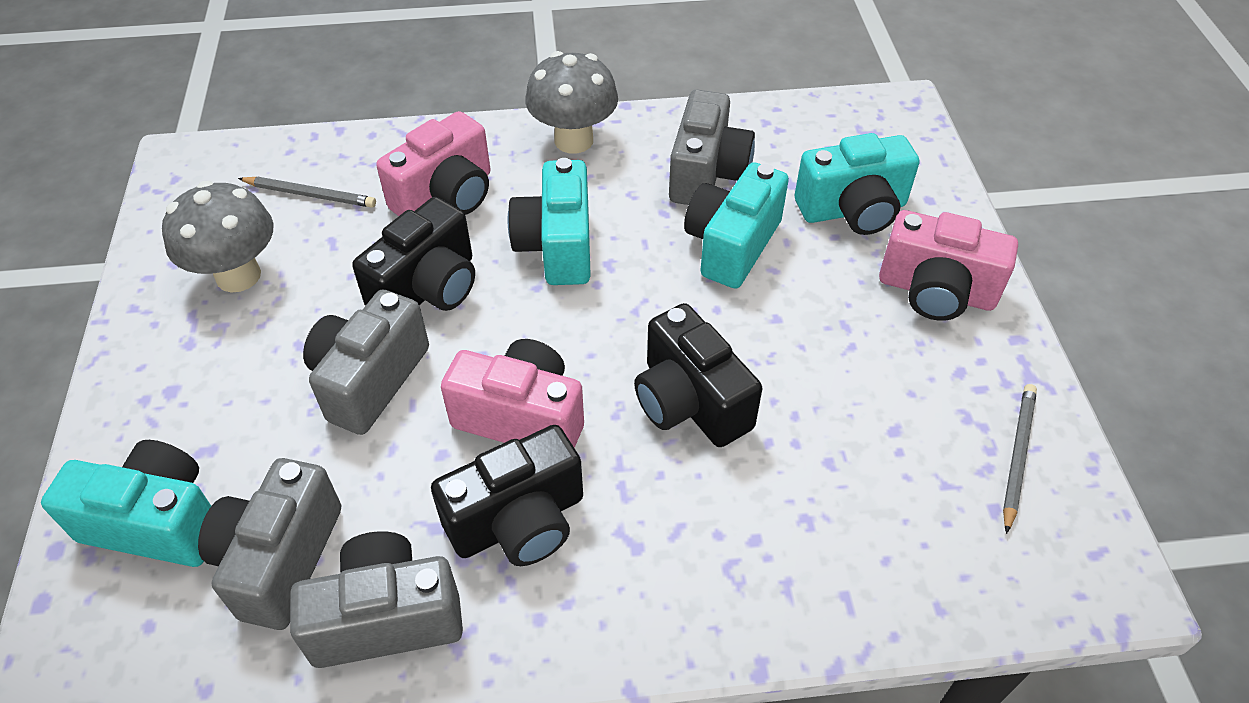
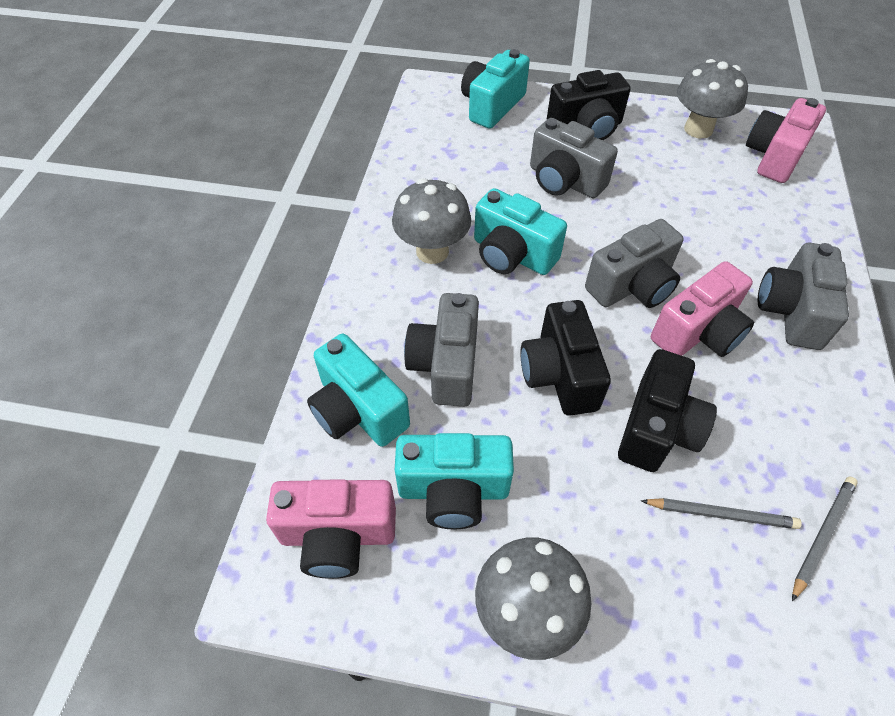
grey mushroom: 2 -> 3

